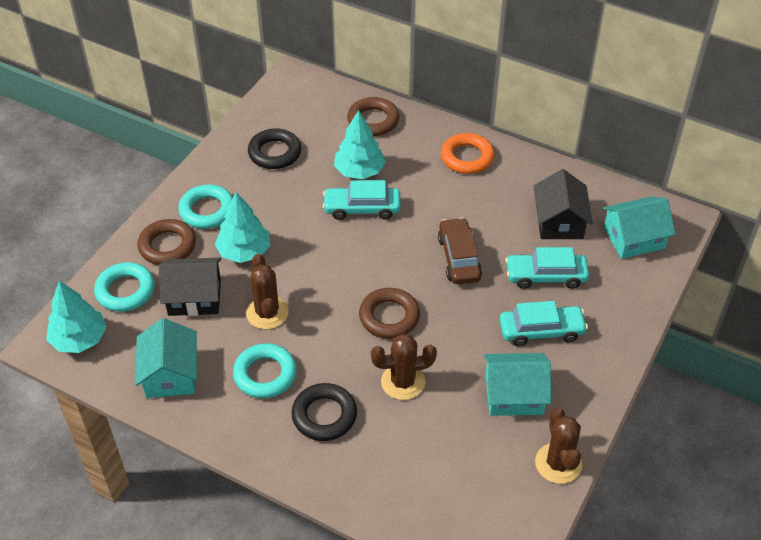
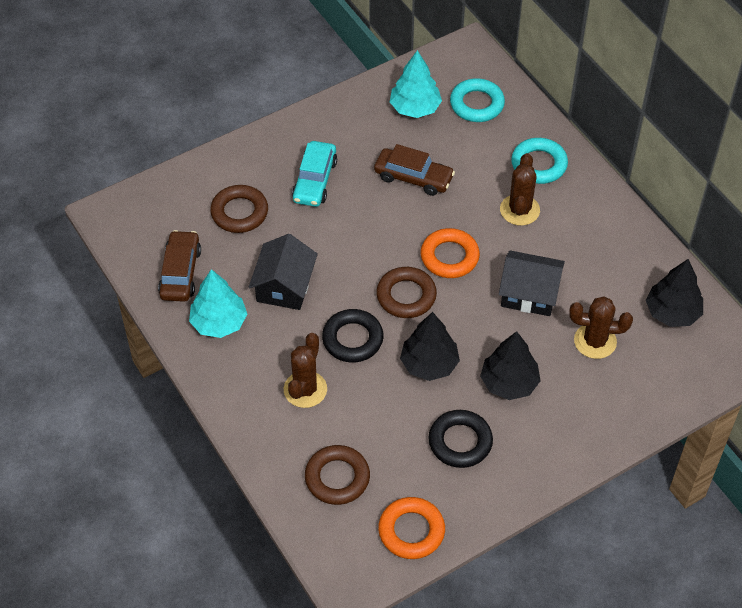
black tree: 0 -> 3
brown car: 1 -> 2
orange ring: 1 -> 2
turquoise car: 3 -> 1
turquoise house: 3 -> 0
turquoise ring: 3 -> 2
turquoise tree: 3 -> 2

